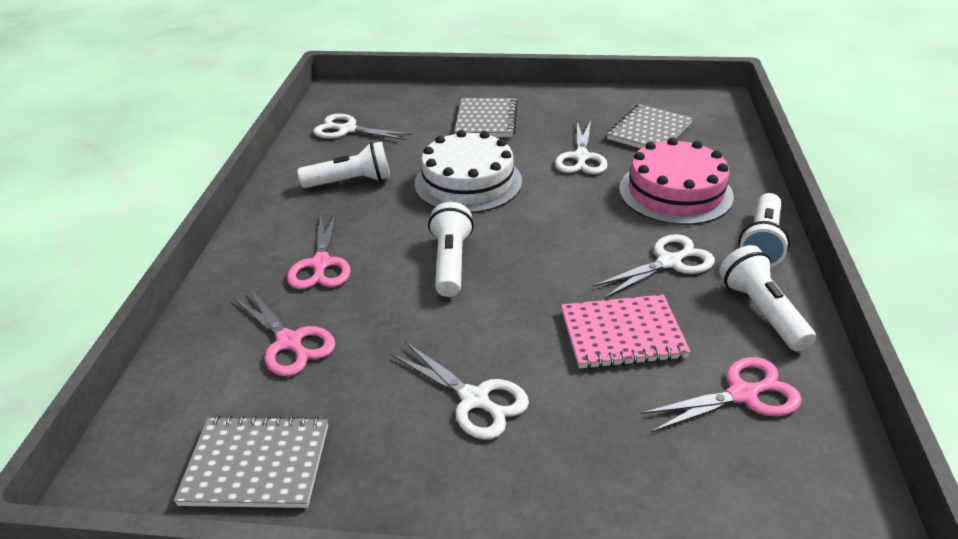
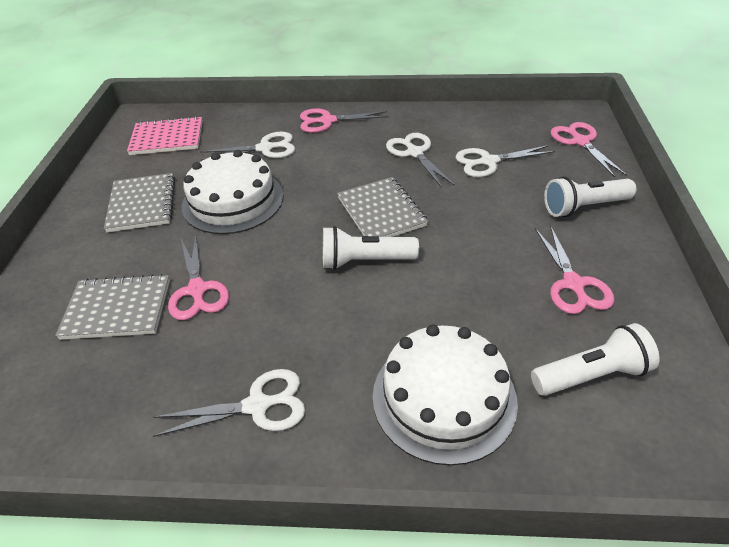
pink cake: 1 -> 0
pink scissors: 3 -> 4
white cake: 1 -> 2
white flashlight: 4 -> 3

